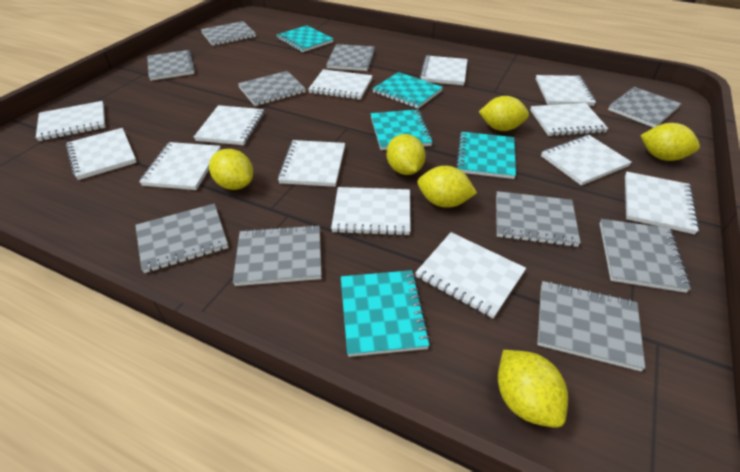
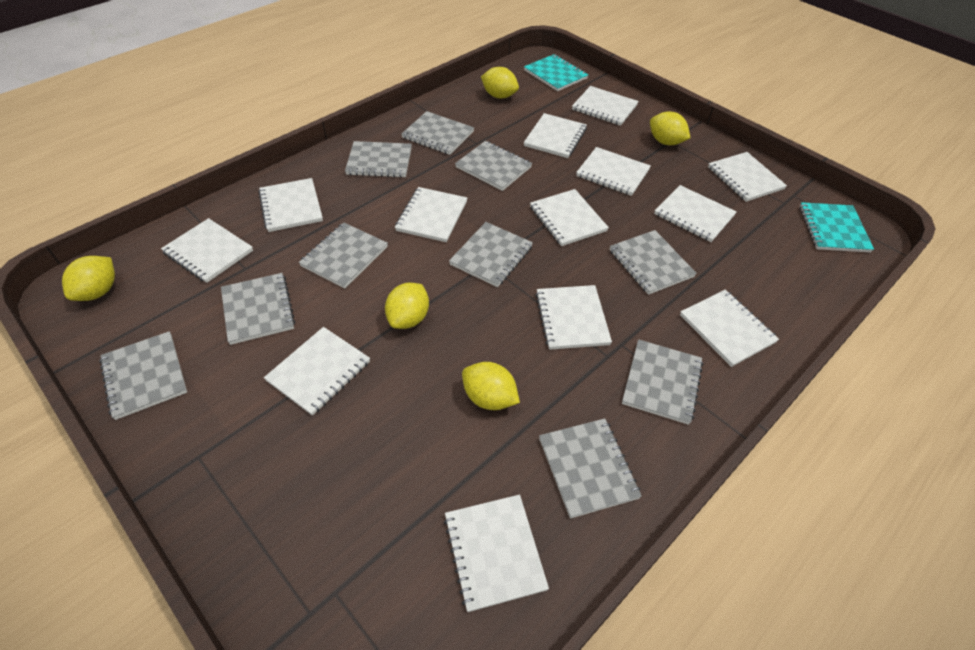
turquoise notebook: 5 -> 2
yellow lemon: 6 -> 5

